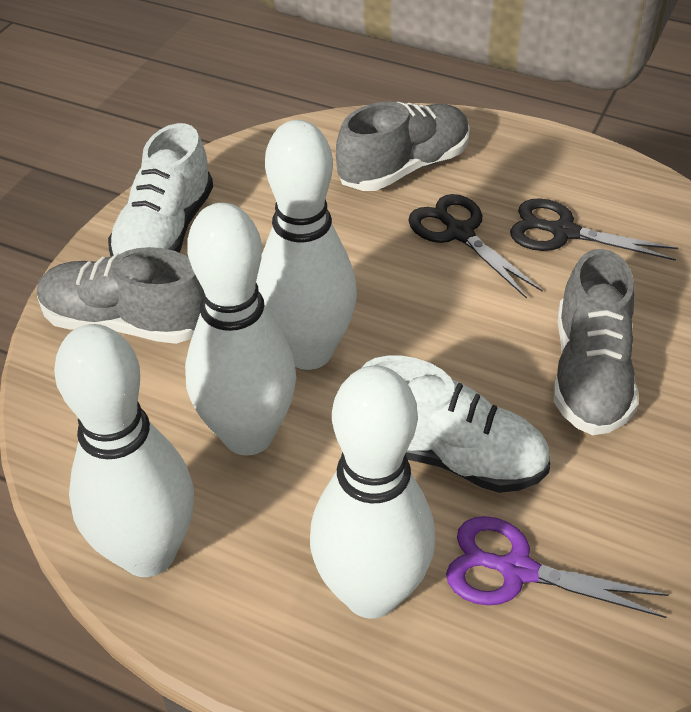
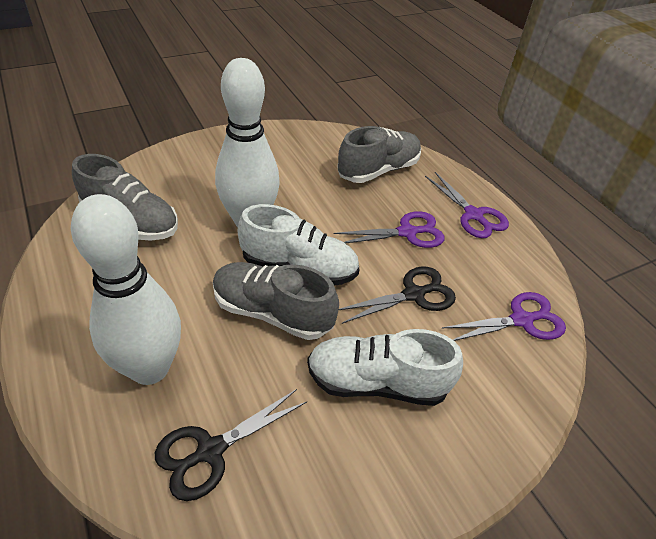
purple scissors: 1 -> 3
white bowling pin: 4 -> 2

